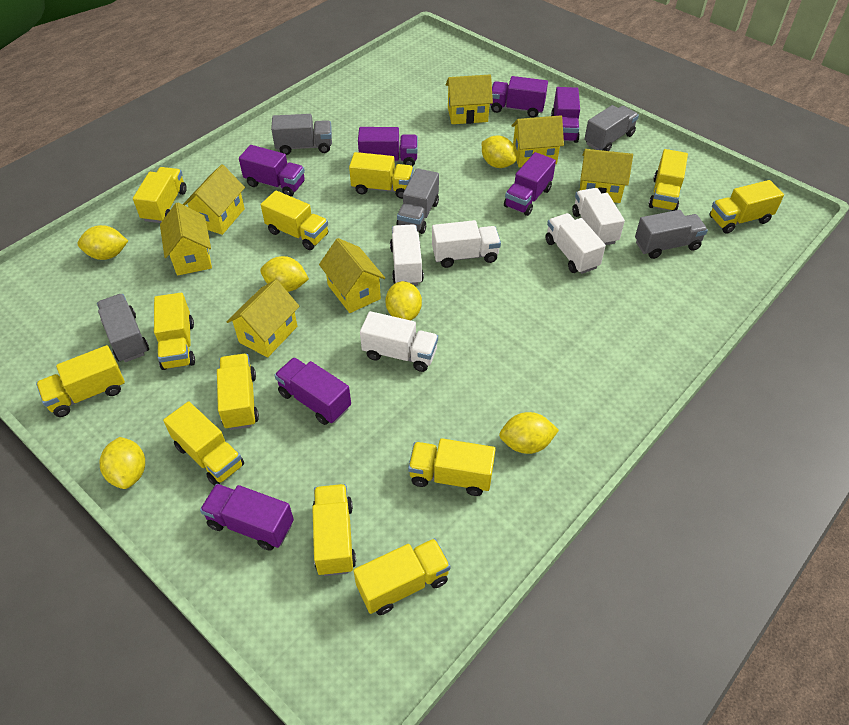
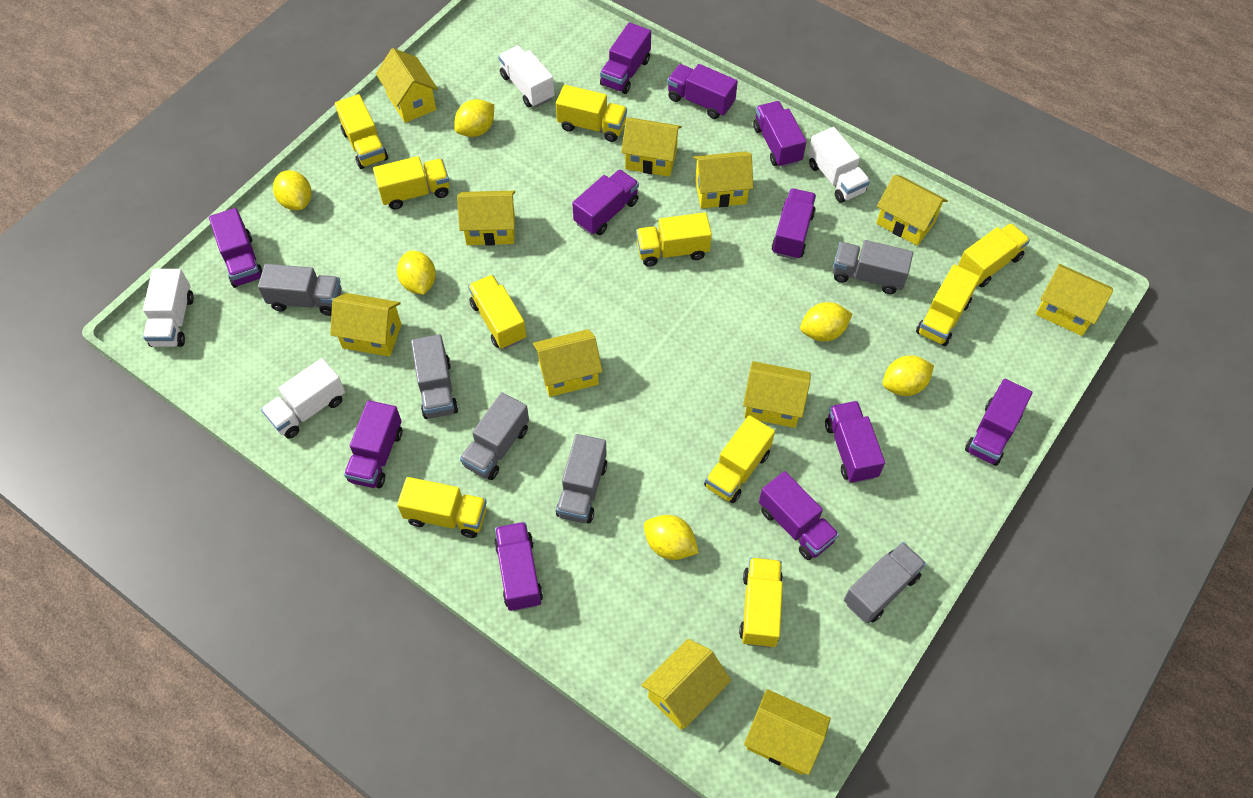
grey truck: 5 -> 6
purple truck: 7 -> 11
white truck: 5 -> 4
yellow house: 7 -> 11
yellow truck: 12 -> 10

